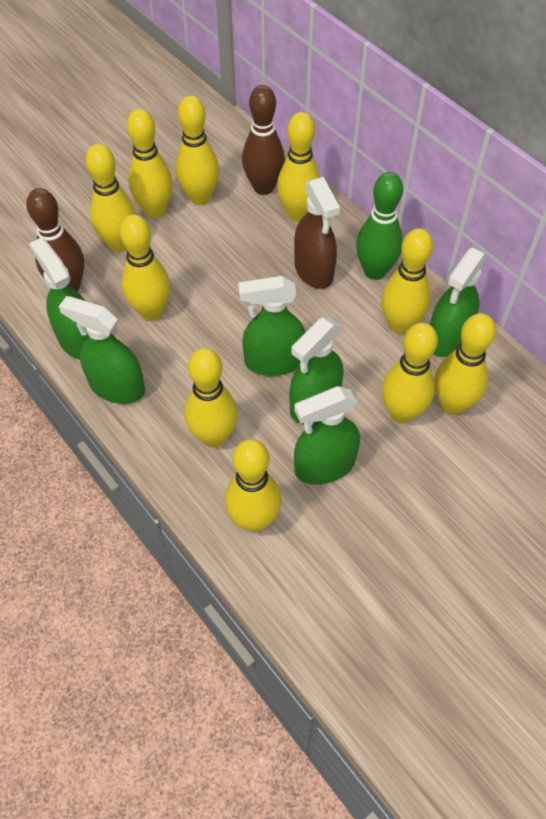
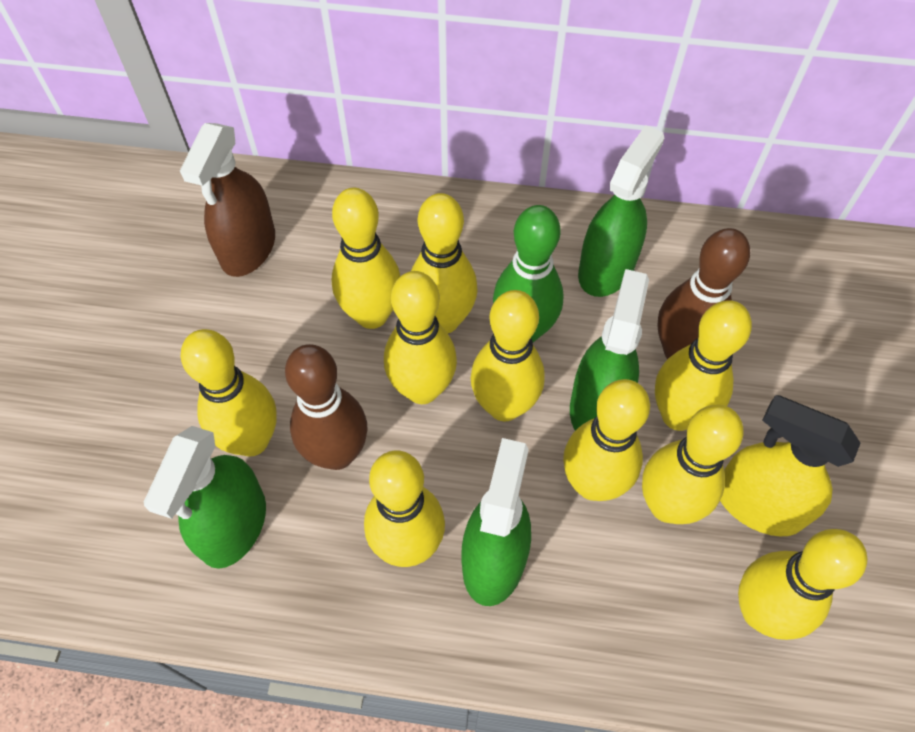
green spray bottle: 6 -> 4
yellow spray bottle: 0 -> 1

